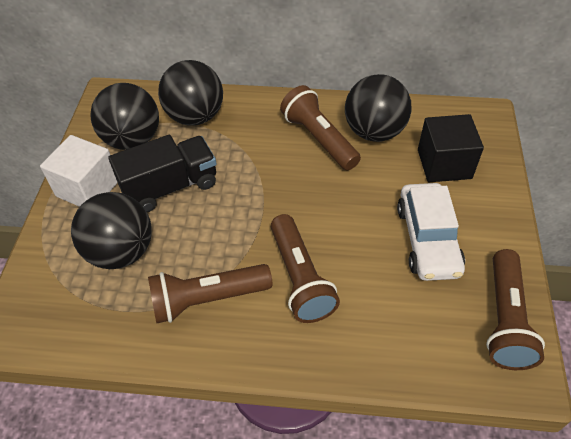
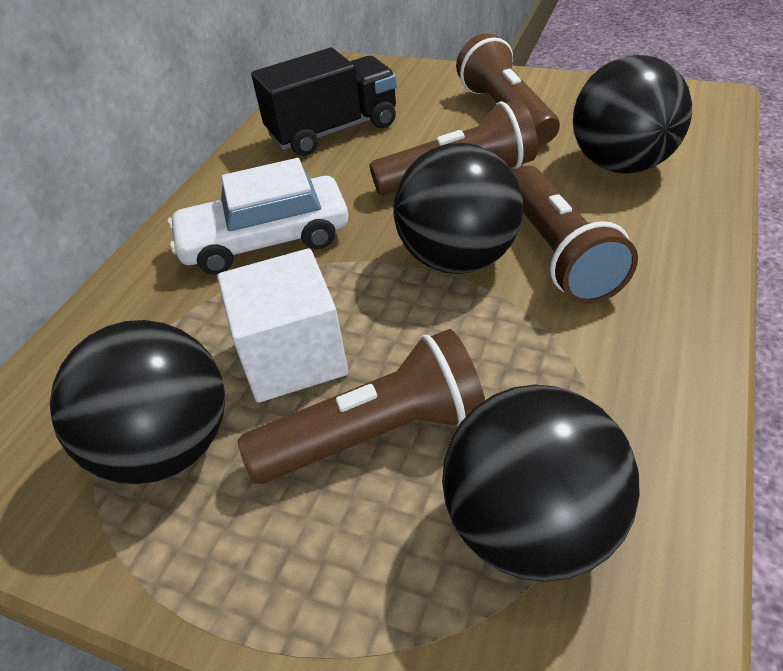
black cube: 1 -> 0

